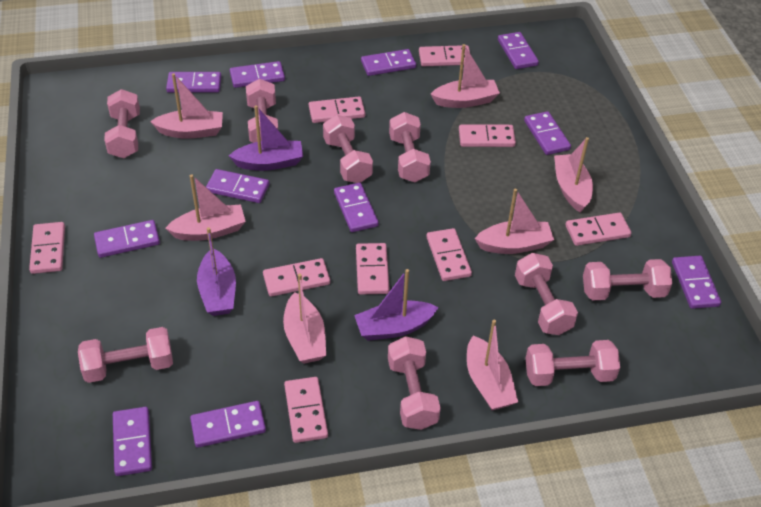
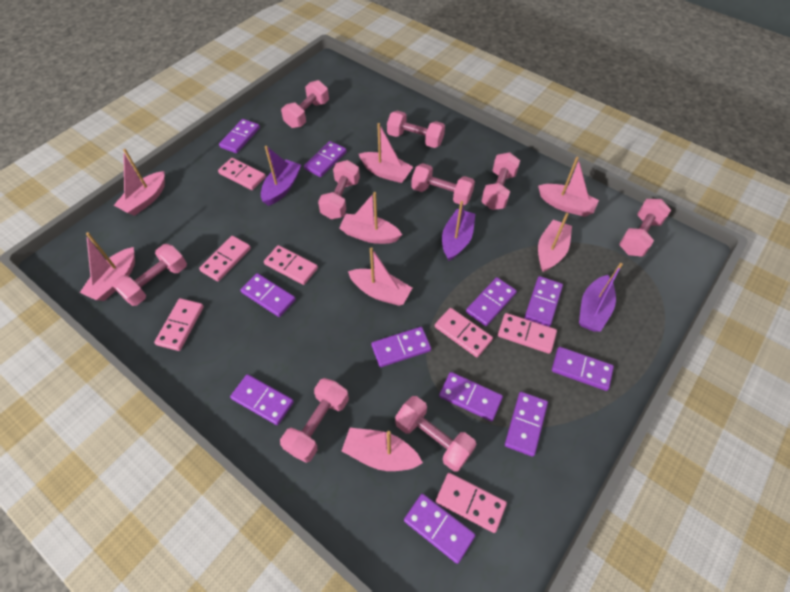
pink boat: 7 -> 8
pink domino: 9 -> 7

